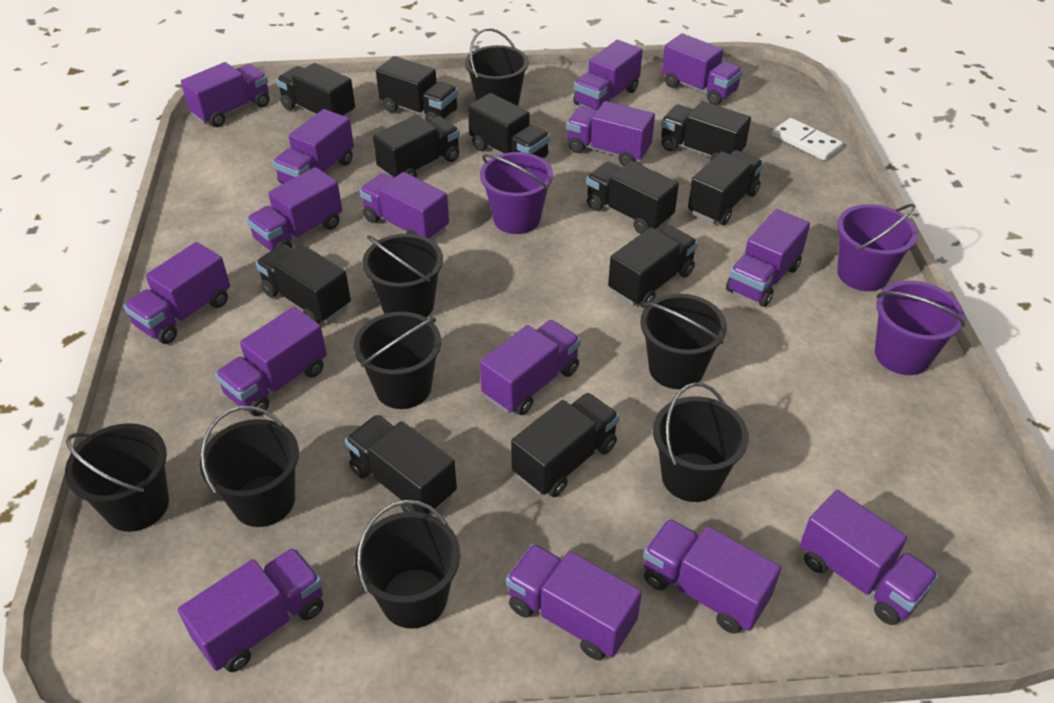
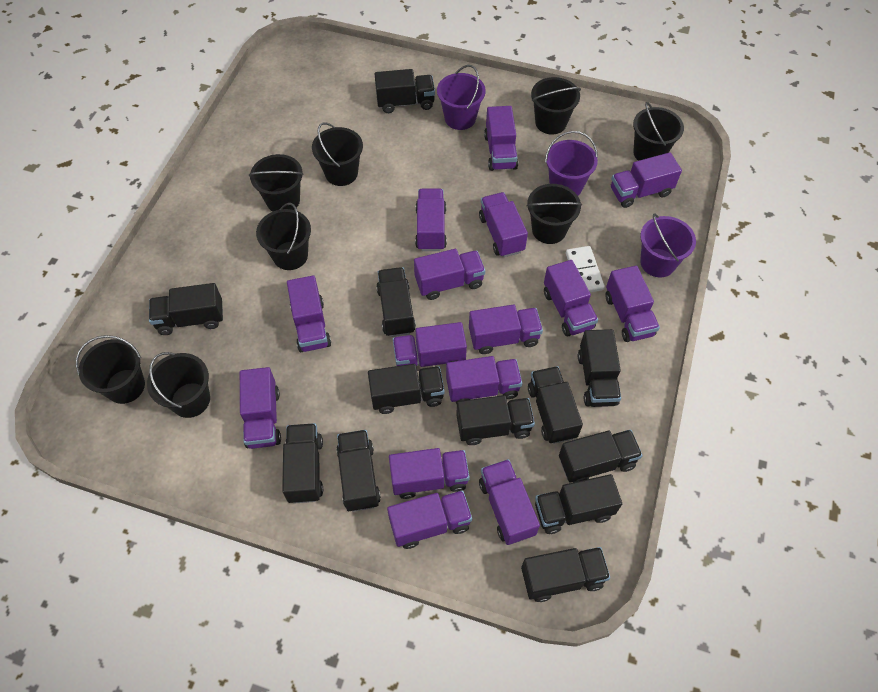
black truck: 11 -> 12

